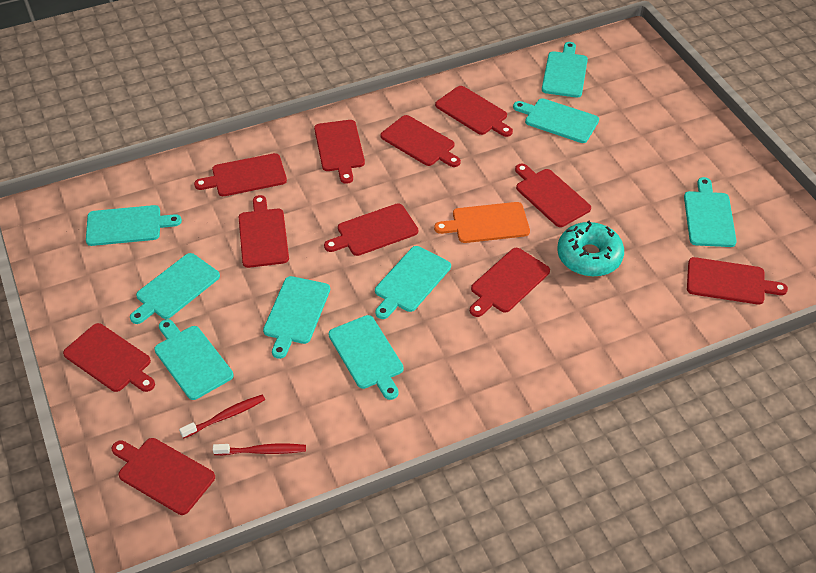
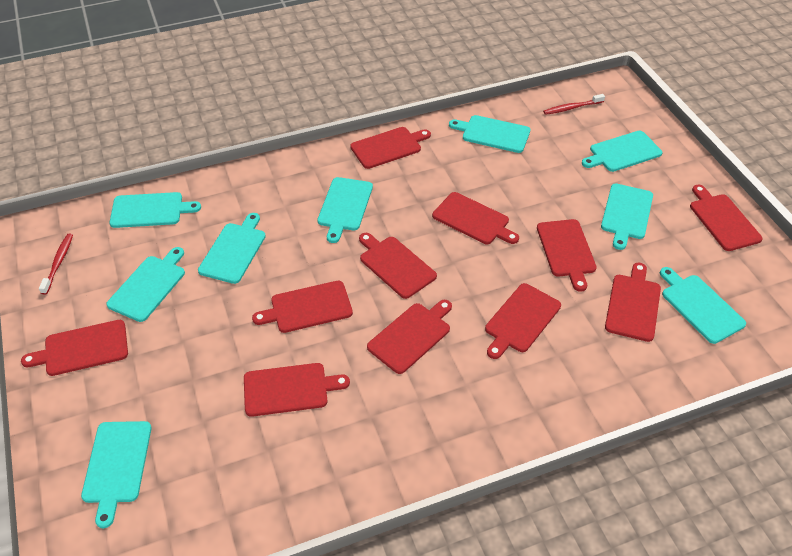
orange cutting board: 1 -> 0
turquoise donut: 1 -> 0

